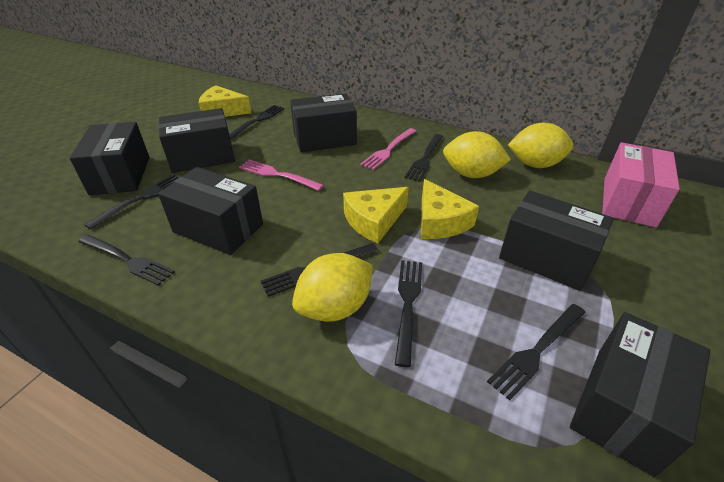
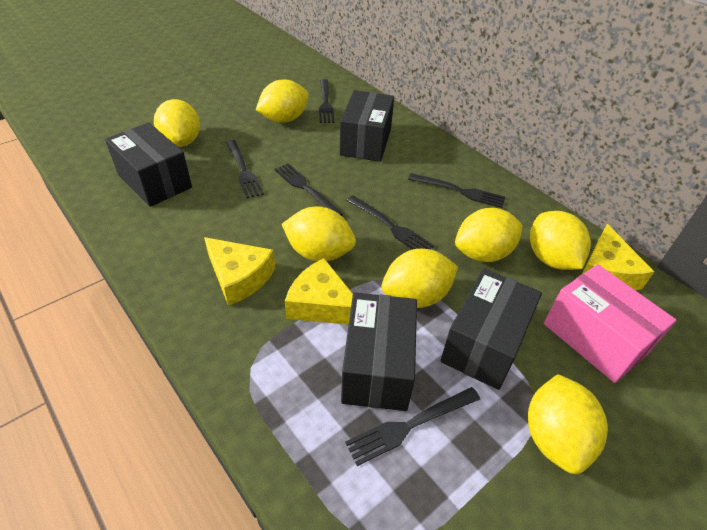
black box: 6 -> 4
black fork: 7 -> 6
pink fork: 2 -> 0
yellow lemon: 3 -> 7

